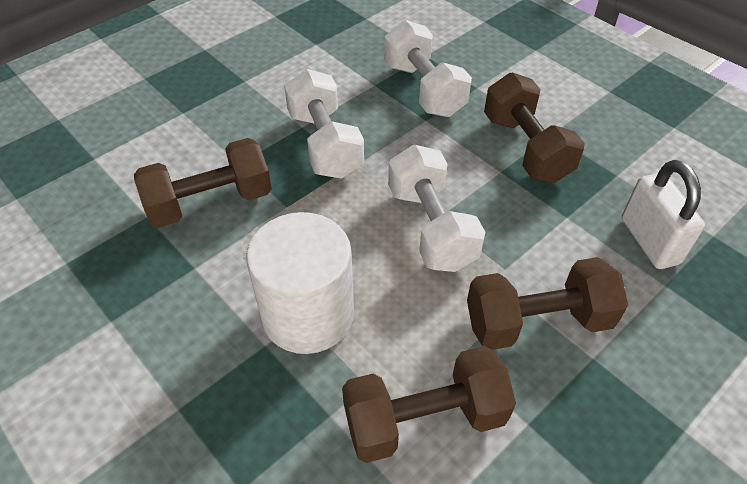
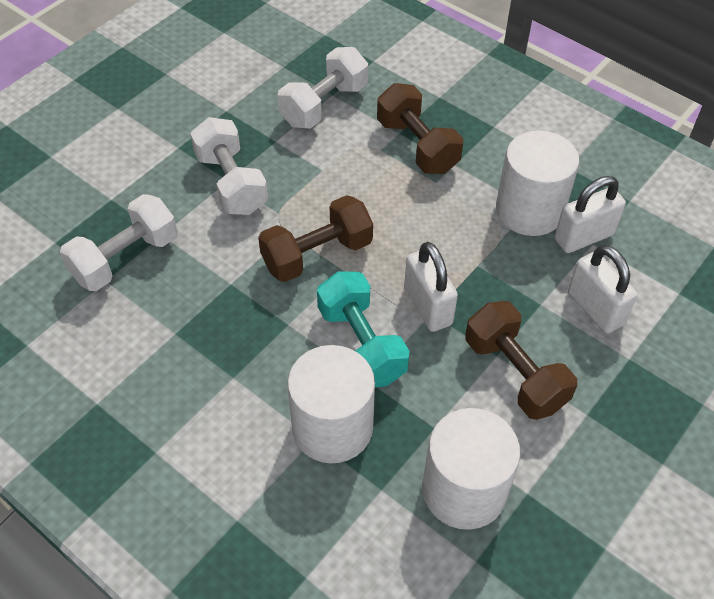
brown dumbbell: 4 -> 3
turquoise dumbbell: 0 -> 1
white cylinder: 1 -> 3
white padlock: 1 -> 3

